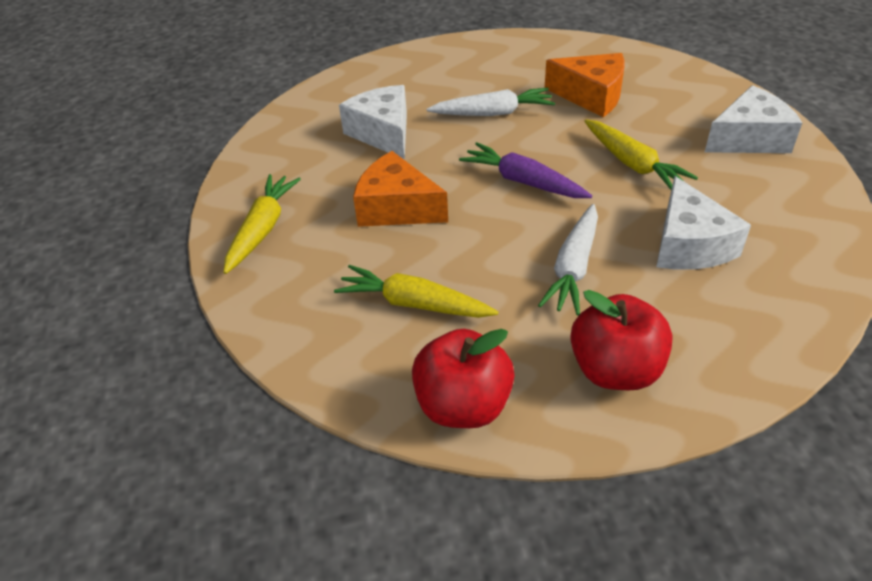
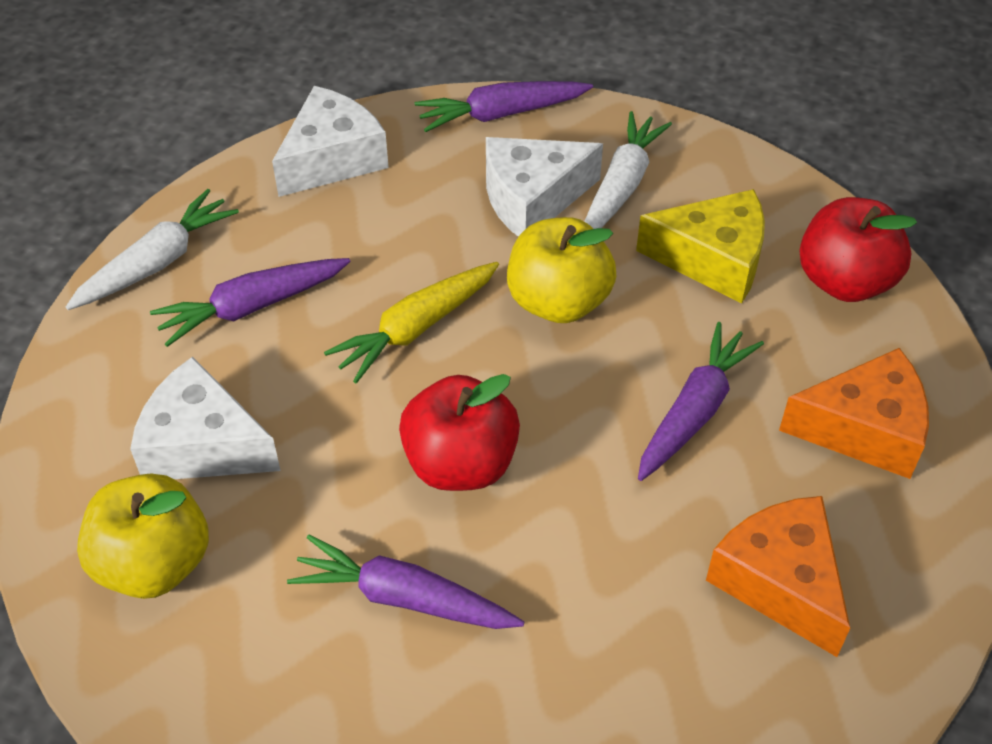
purple carrot: 1 -> 4
yellow apple: 0 -> 2
yellow carrot: 3 -> 1
yellow cheese: 0 -> 1

